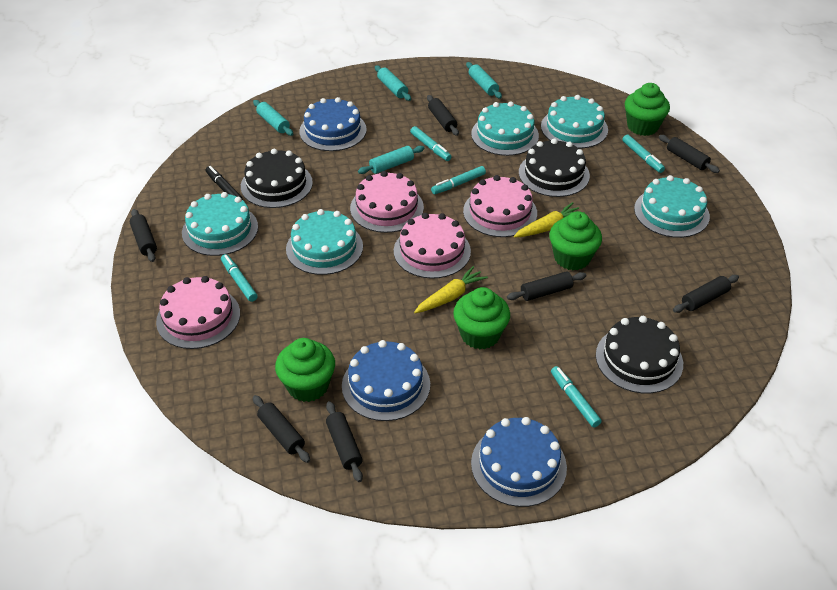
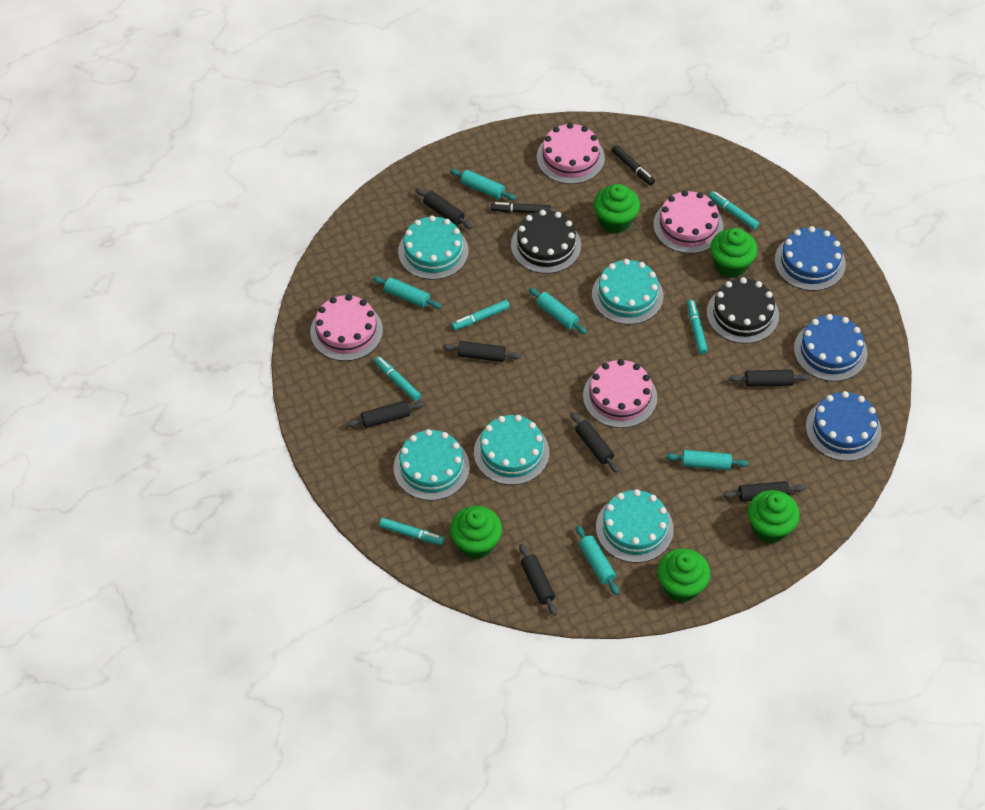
black cake: 3 -> 2
black marker: 1 -> 2
green cupcake: 4 -> 5
turquoise rolling pin: 4 -> 5
yellow carrot: 2 -> 0

